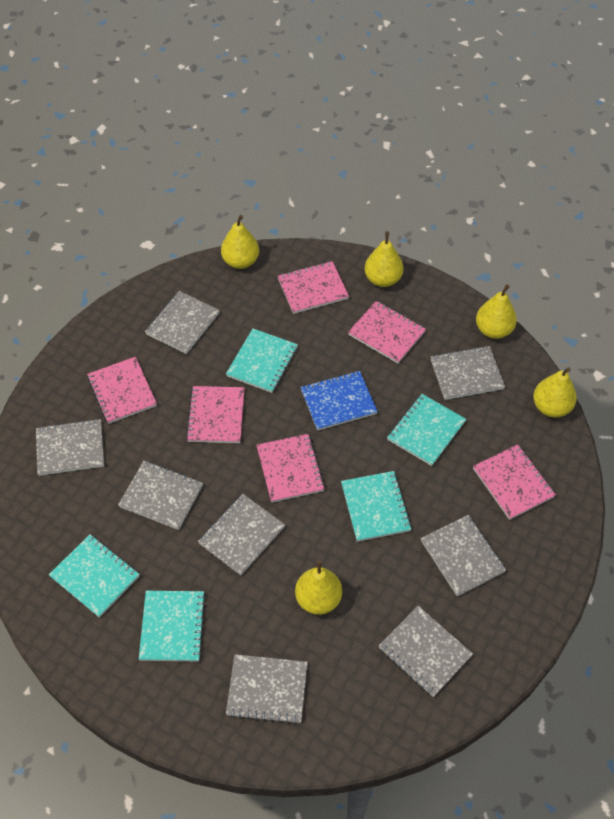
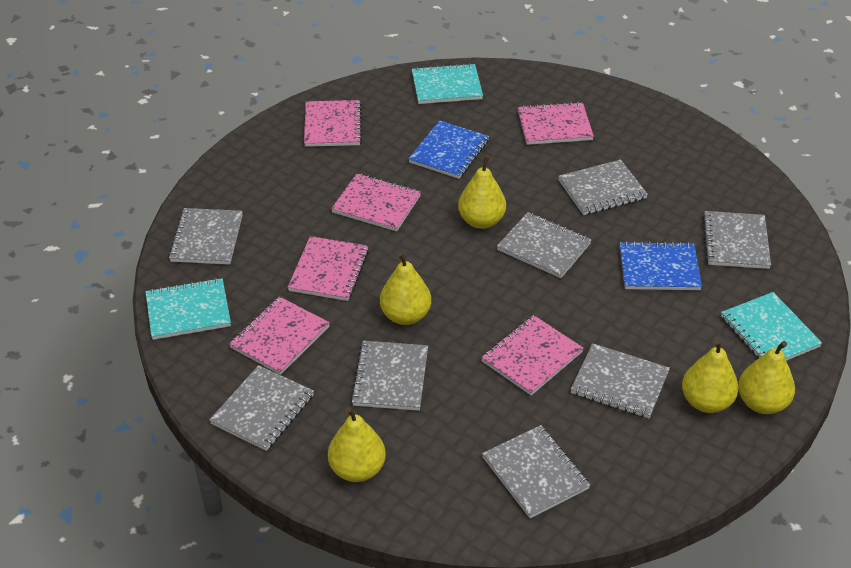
blue notebook: 1 -> 2
turquoise notebook: 5 -> 3

